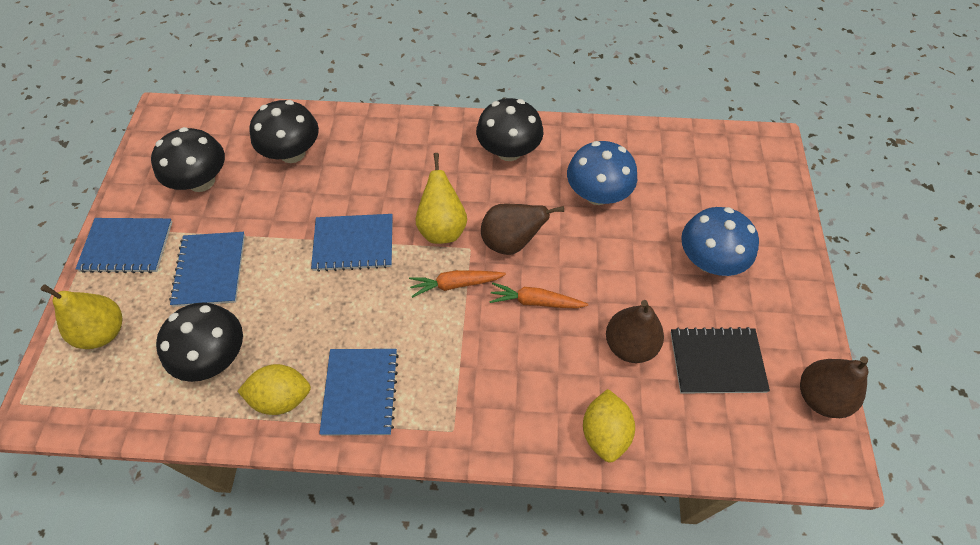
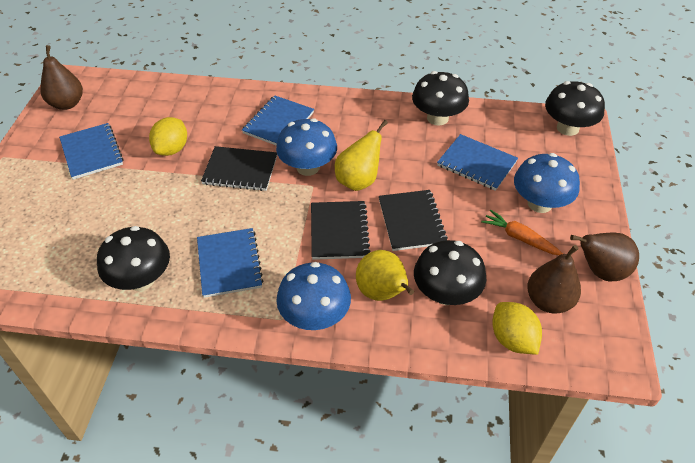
black notebook: 1 -> 3
blue mushroom: 2 -> 3
orange carrot: 2 -> 1

